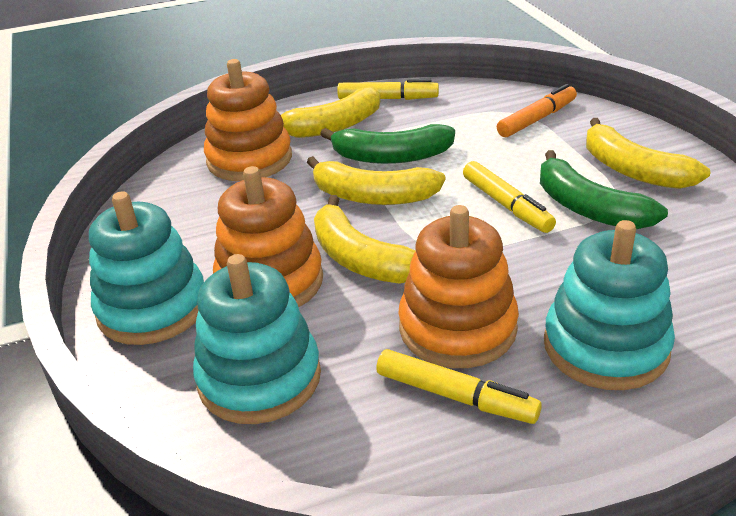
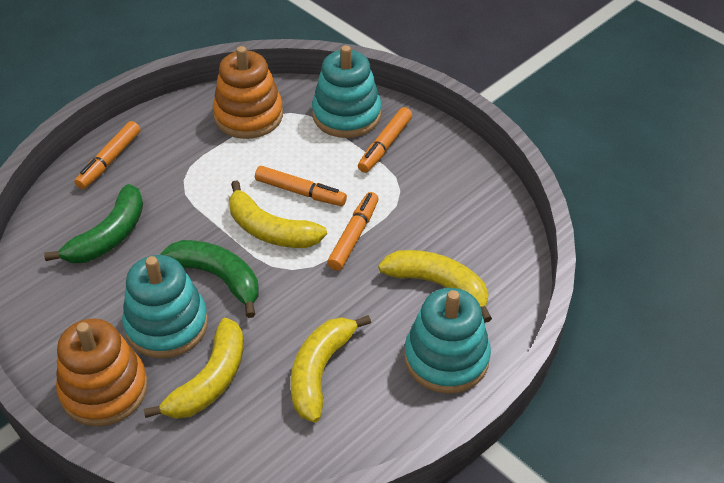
orange marker: 1 -> 4
orange stacking toy: 3 -> 2
yellow marker: 3 -> 0

